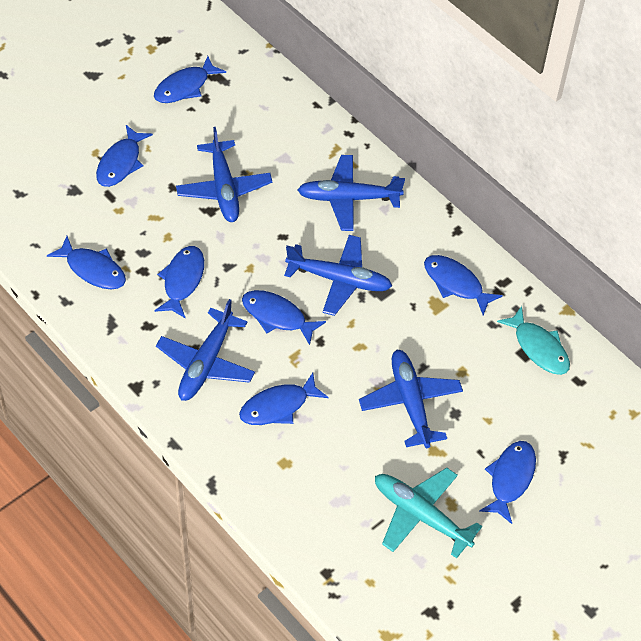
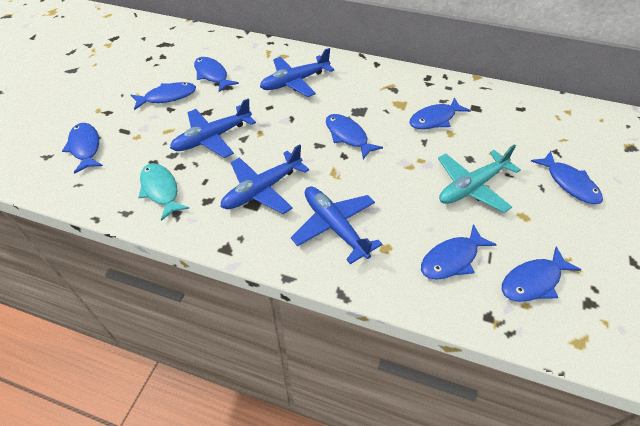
blue plane: 5 -> 4

